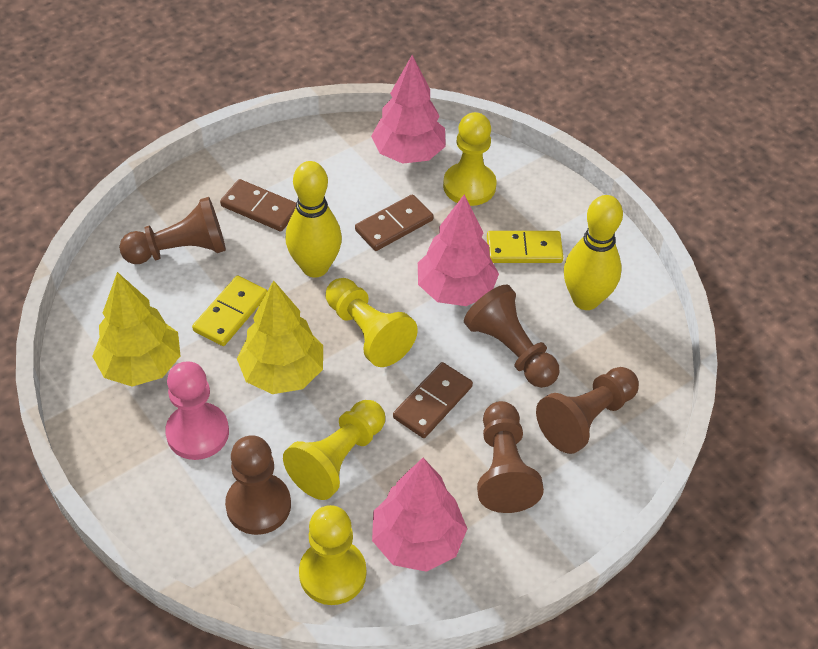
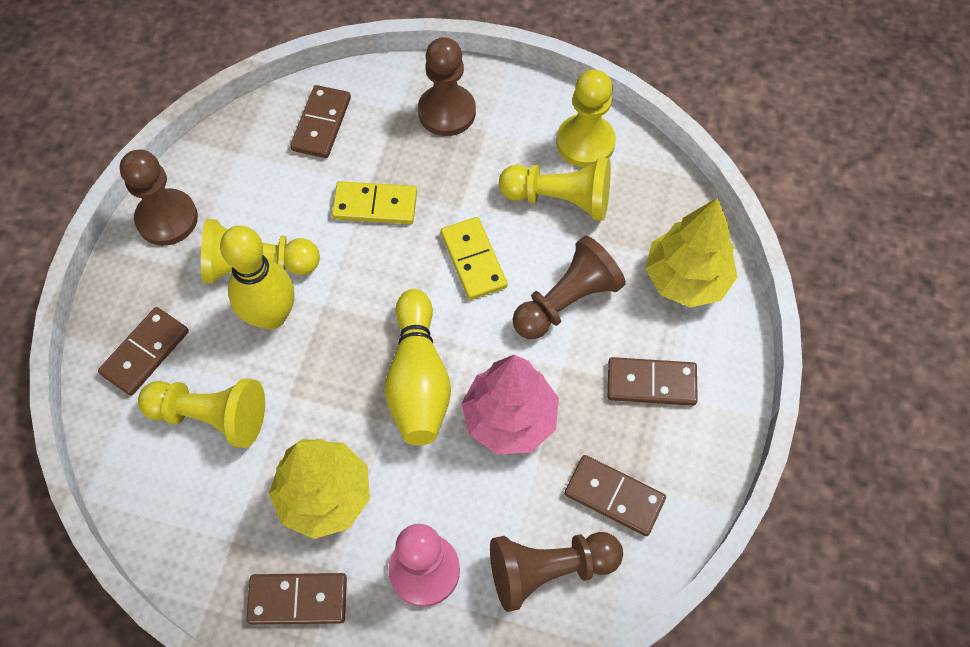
brown domino: 3 -> 5
brown pawn: 5 -> 4
pink tree: 3 -> 1

